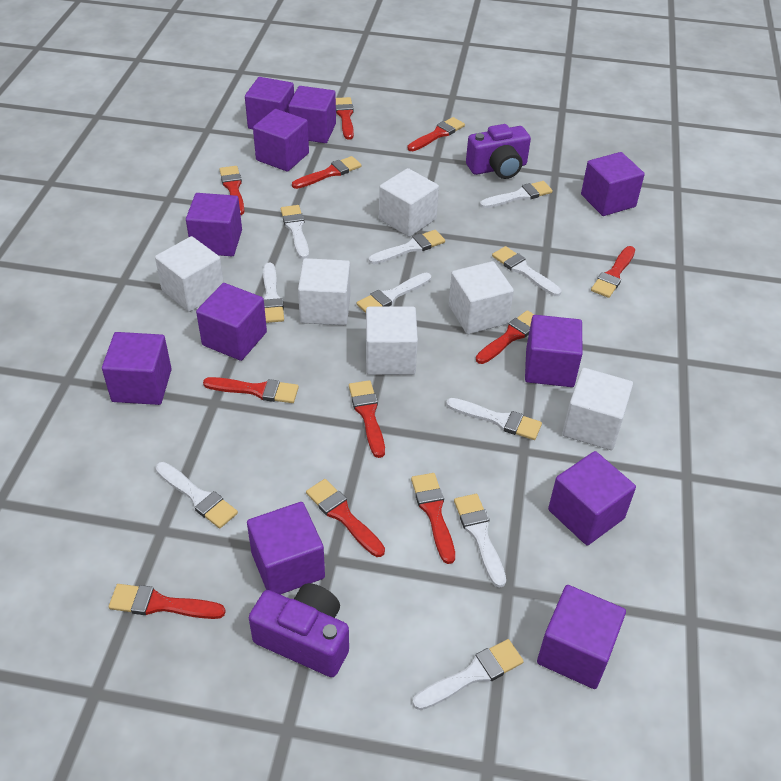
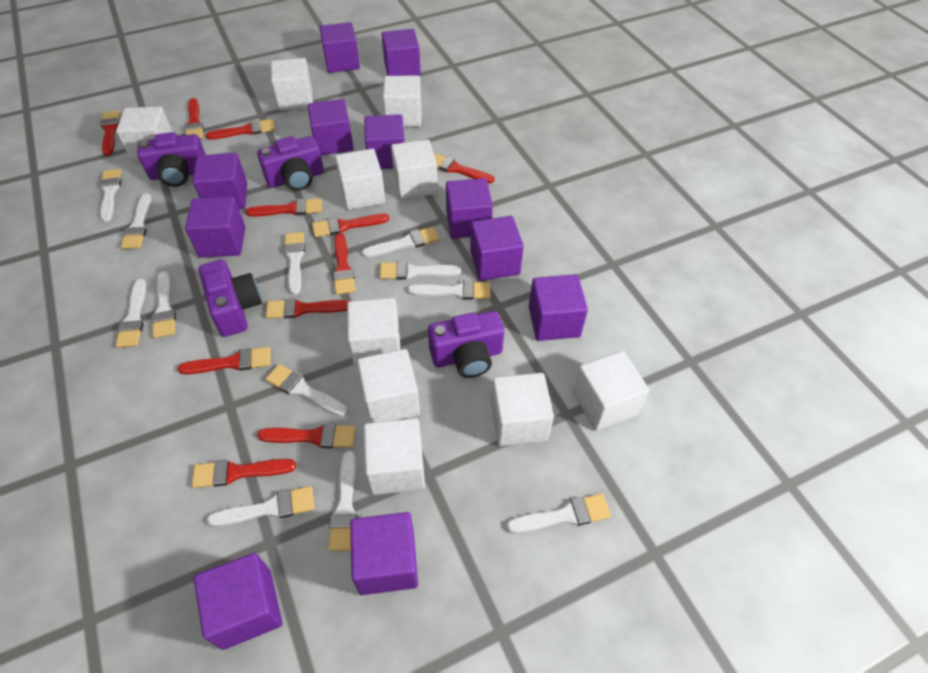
purple camera: 2 -> 4
white brush: 10 -> 12
white cube: 6 -> 10

